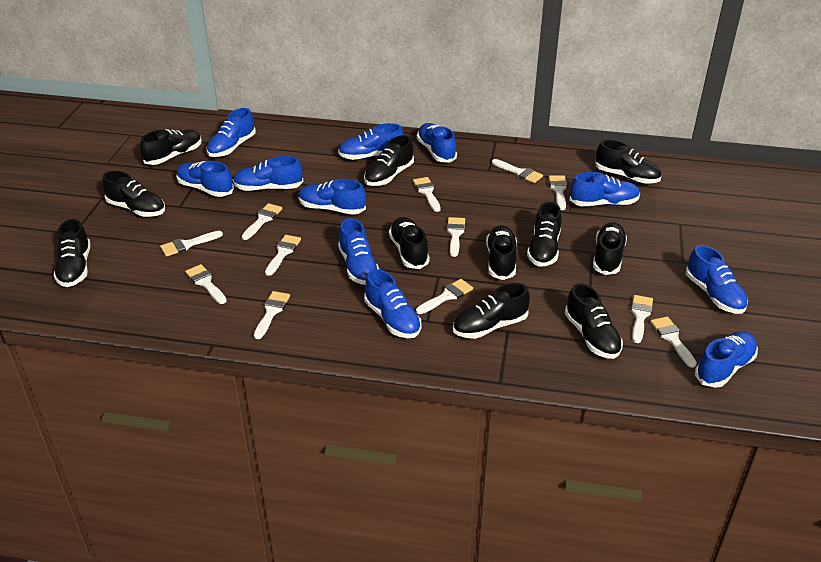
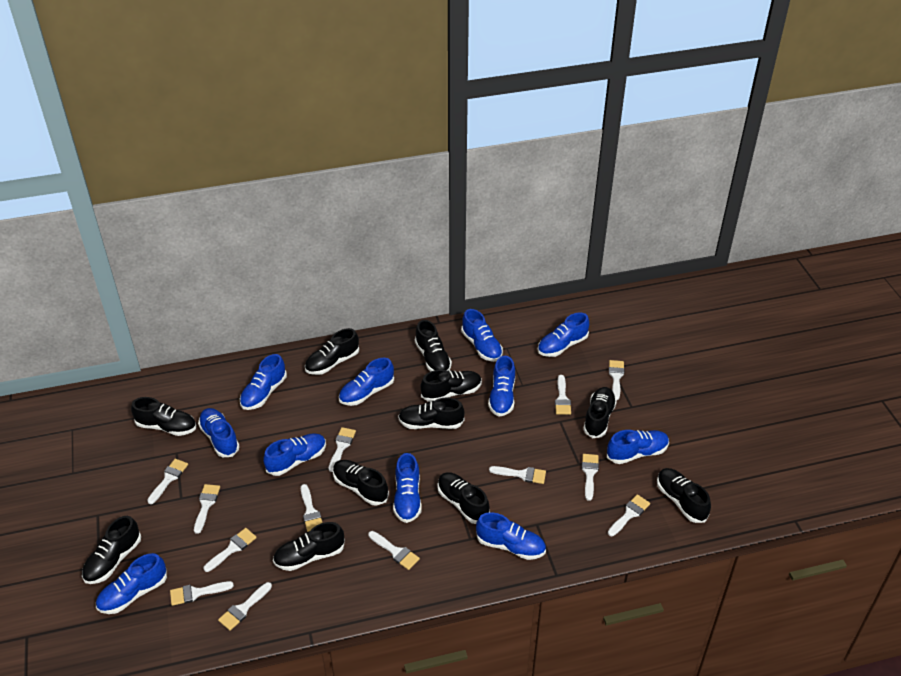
white brush: 12 -> 13

